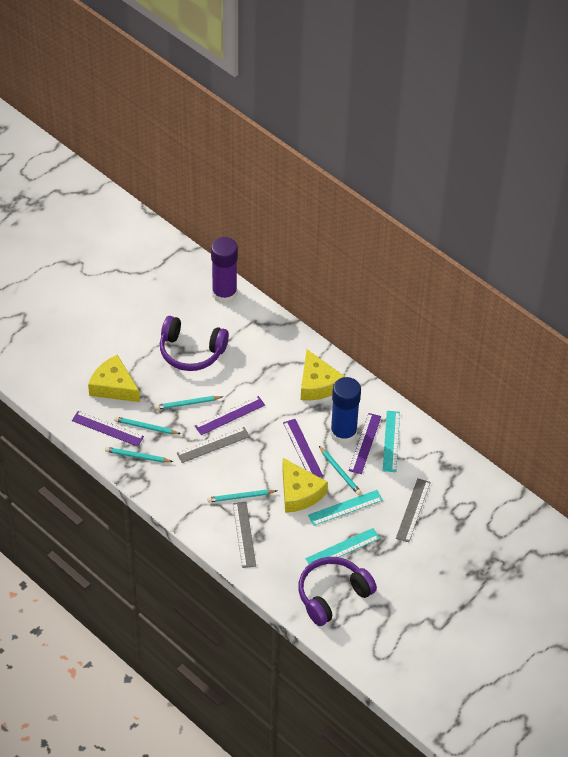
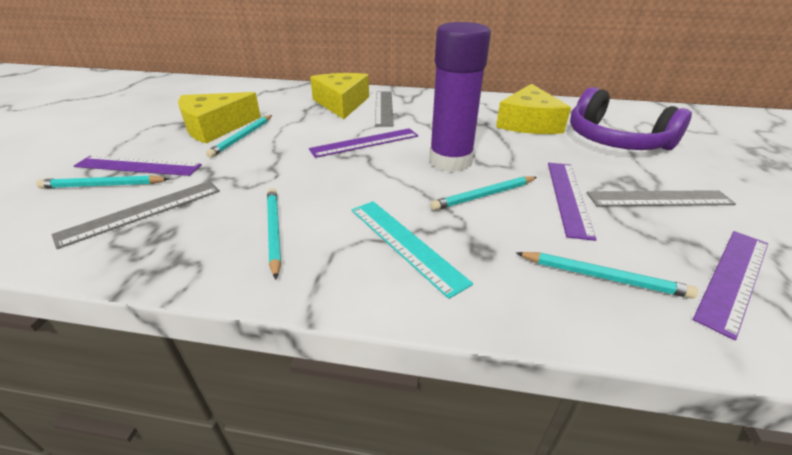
blue glue stick: 1 -> 0
purple headphones: 2 -> 1
turquoise ruler: 3 -> 1

